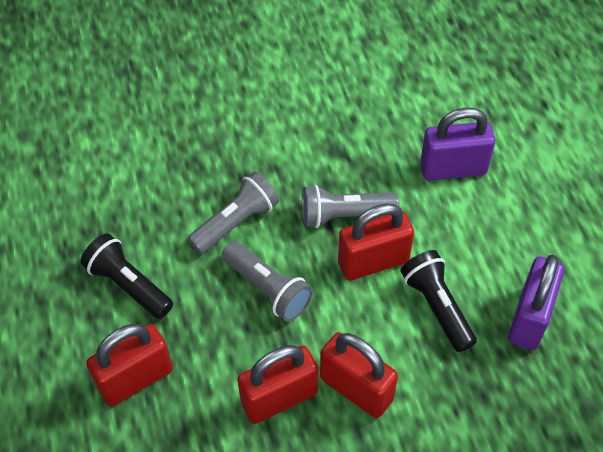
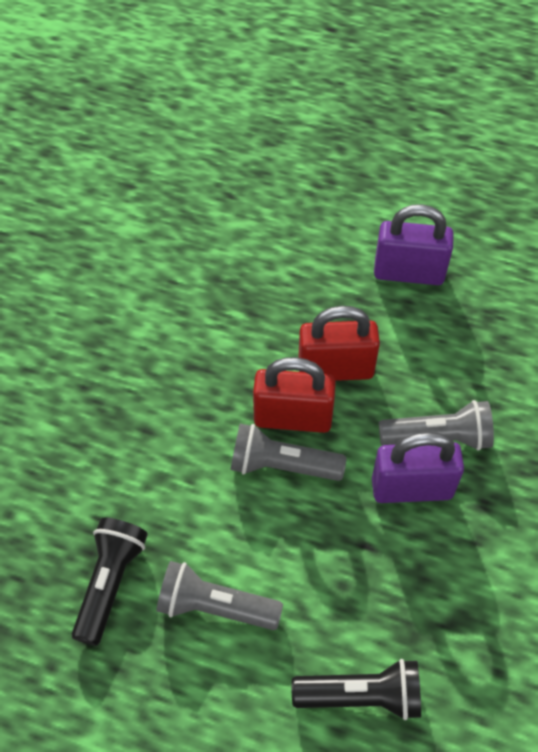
red padlock: 4 -> 2

